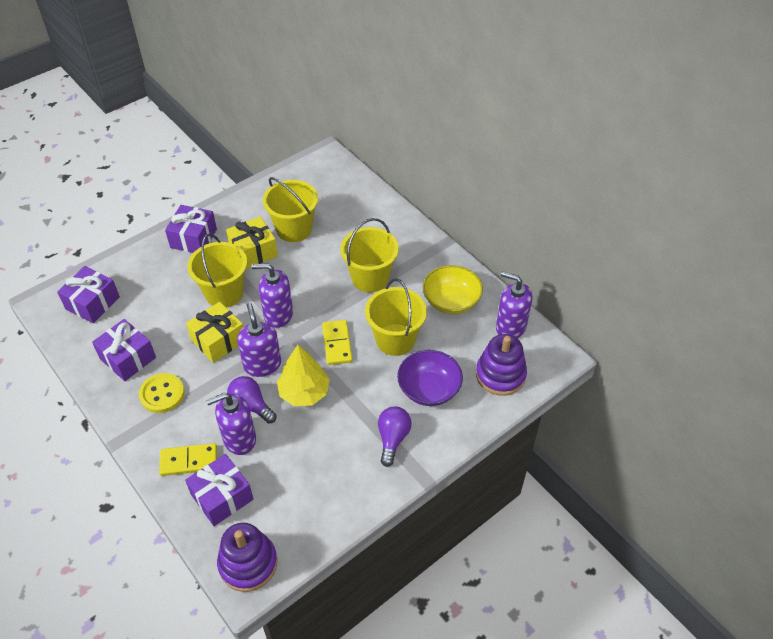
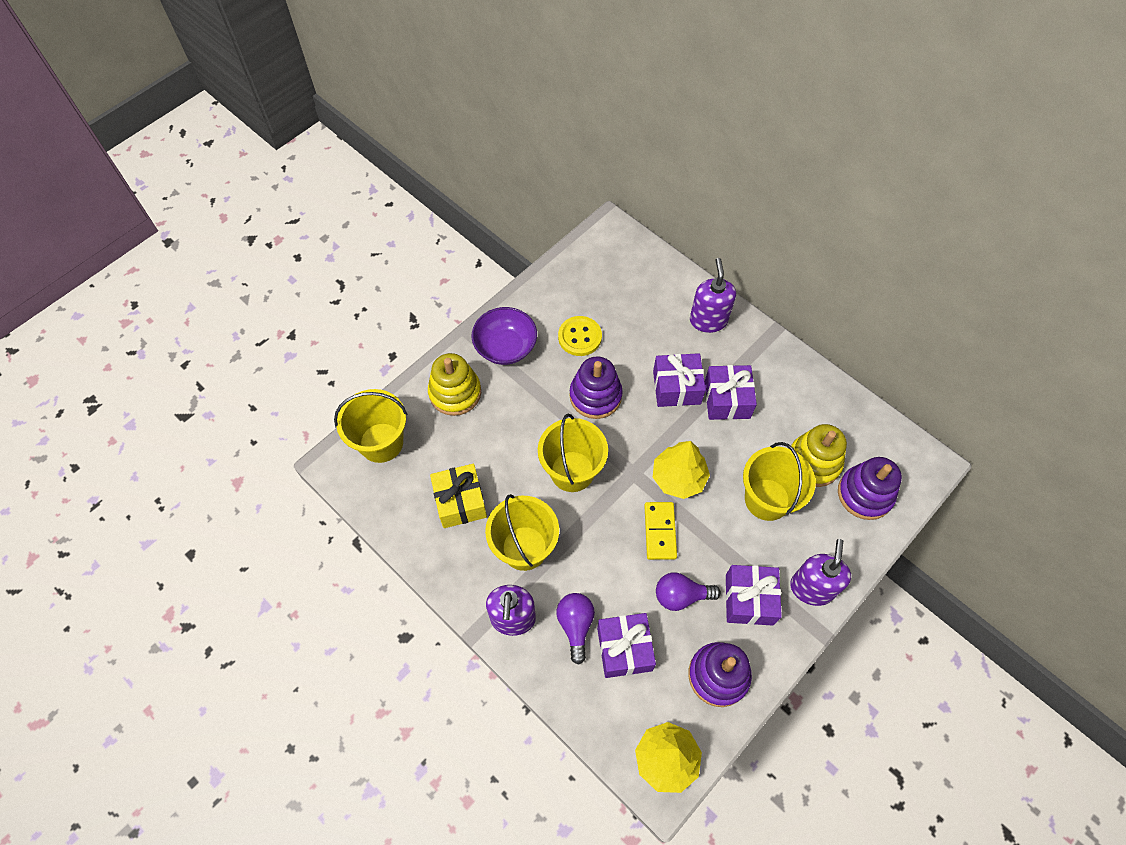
purple soap dispenser: 4 -> 3
purple stacking toy: 2 -> 3
yellow bowl: 1 -> 0
yellow domino: 2 -> 1
yellow gift: 2 -> 1
yellow stacking toy: 0 -> 2
yellow tree: 1 -> 2

